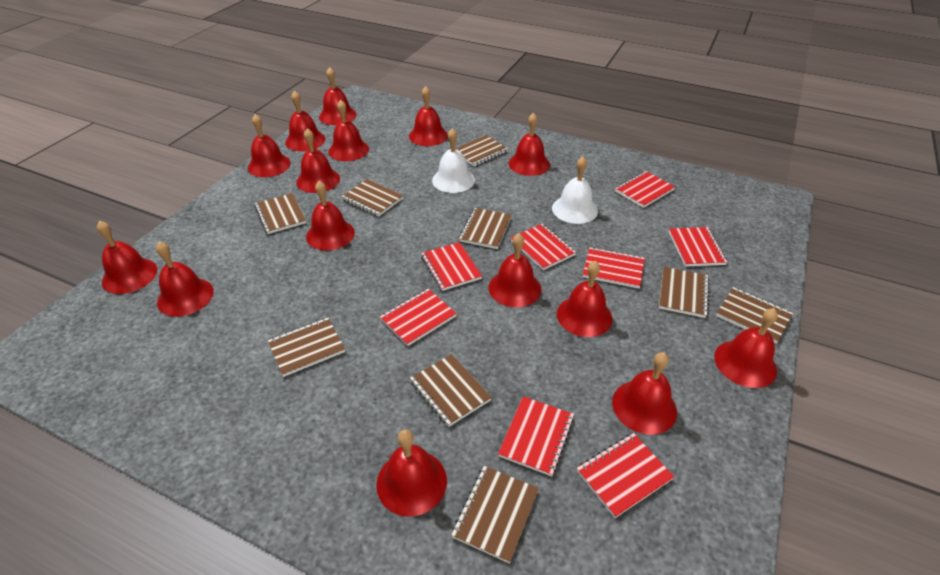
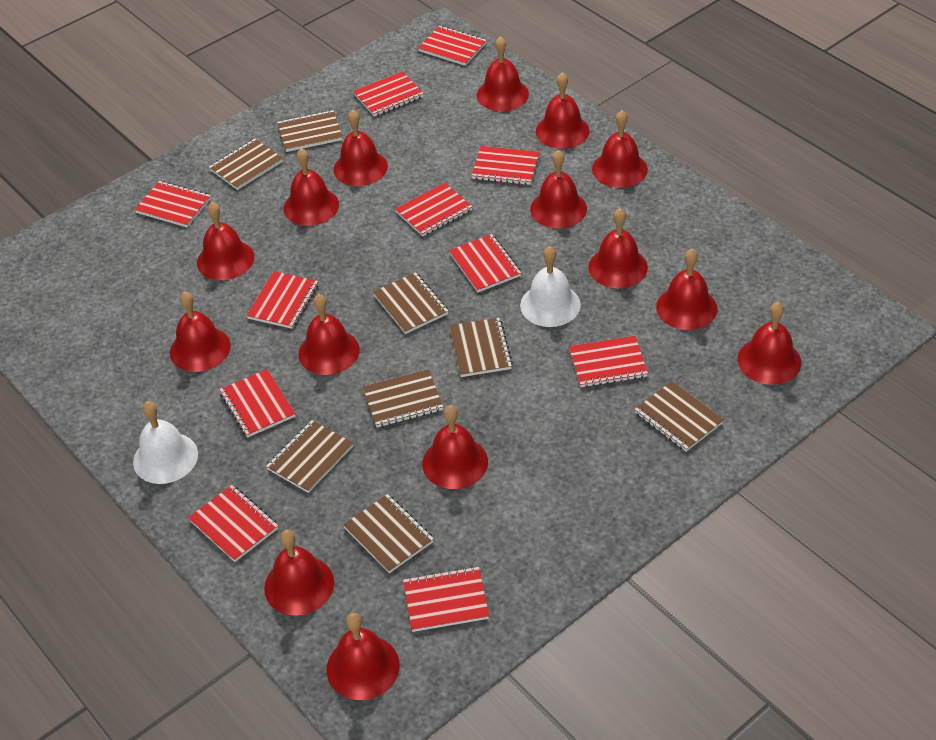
brown notebook: 9 -> 8
red notebook: 8 -> 11

